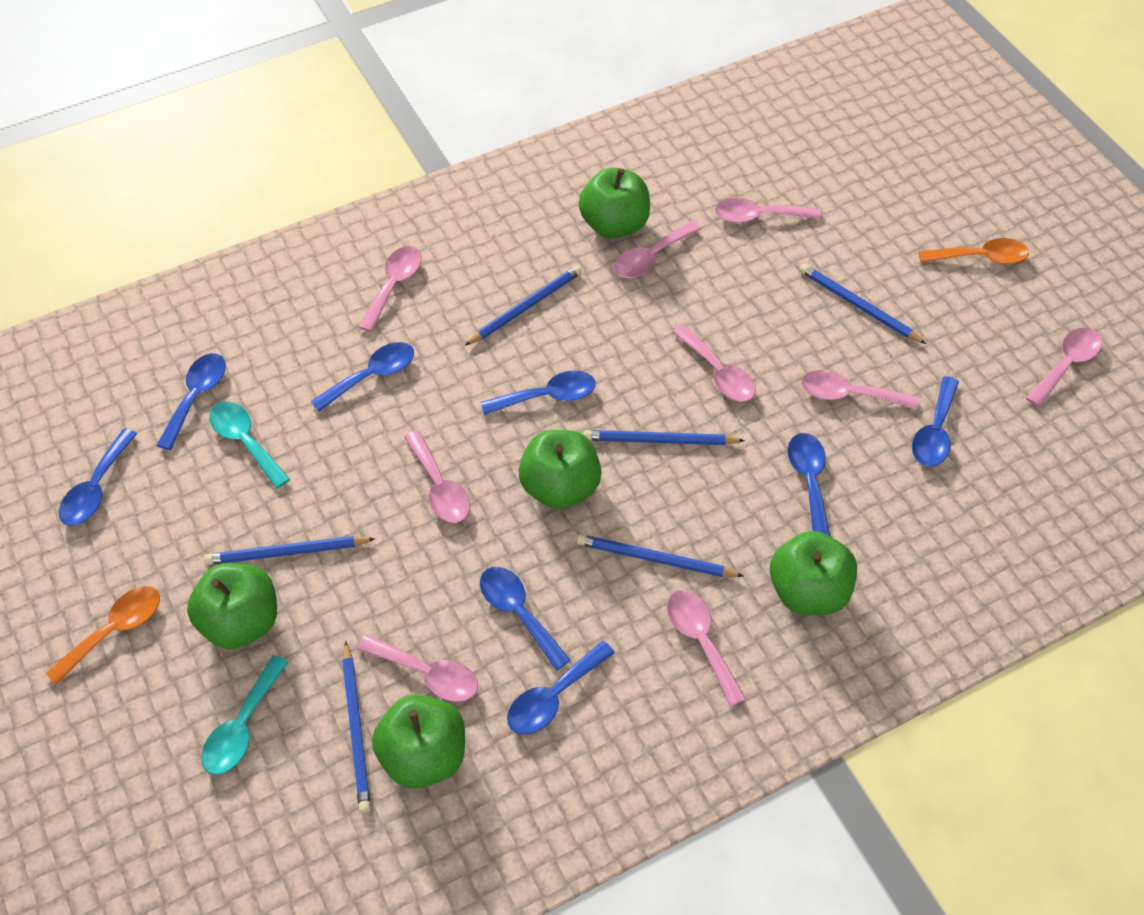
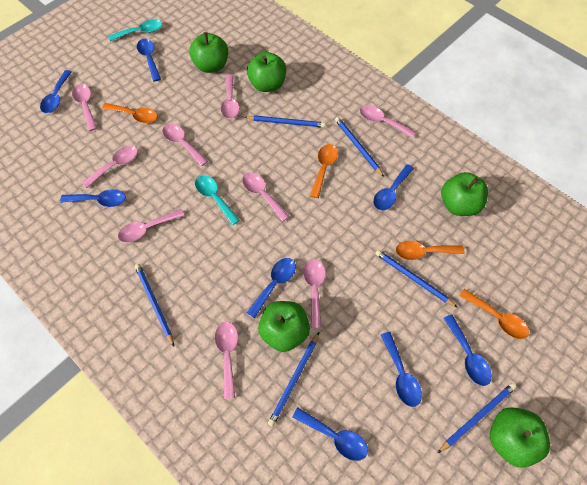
orange spoon: 2 -> 4

